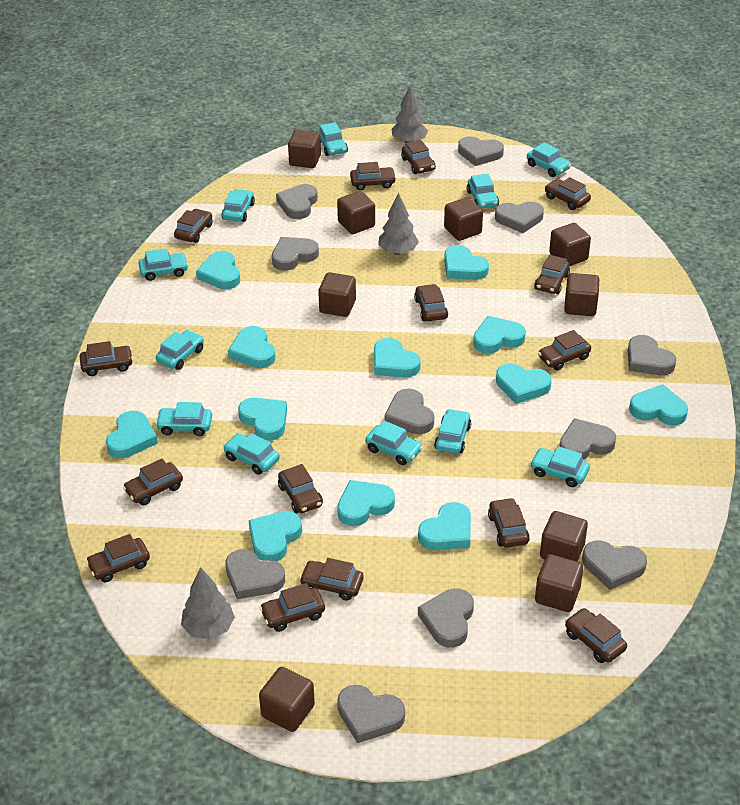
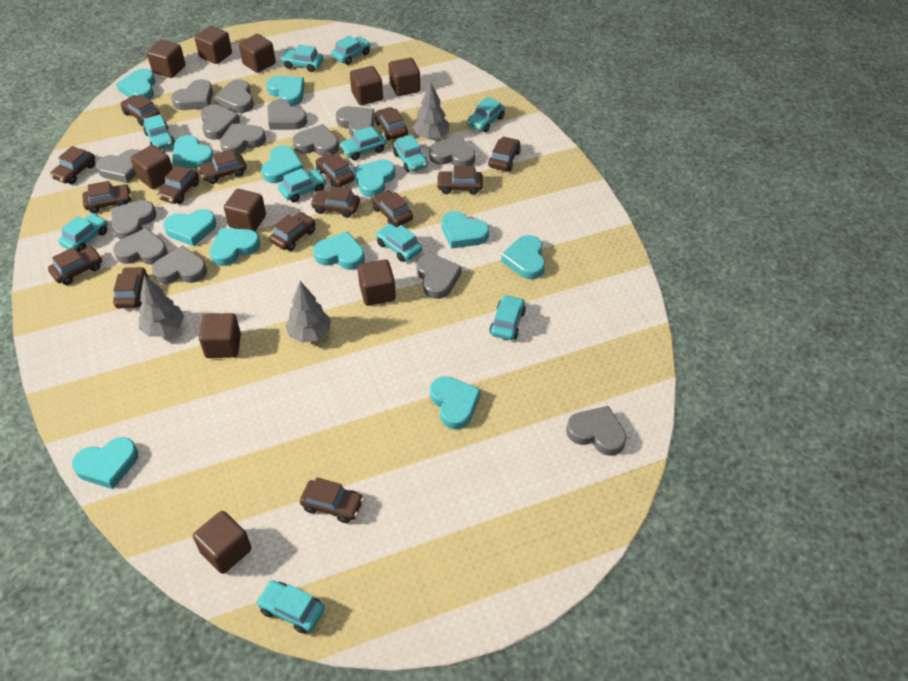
brown cube: 9 -> 10
grey heart: 11 -> 14

